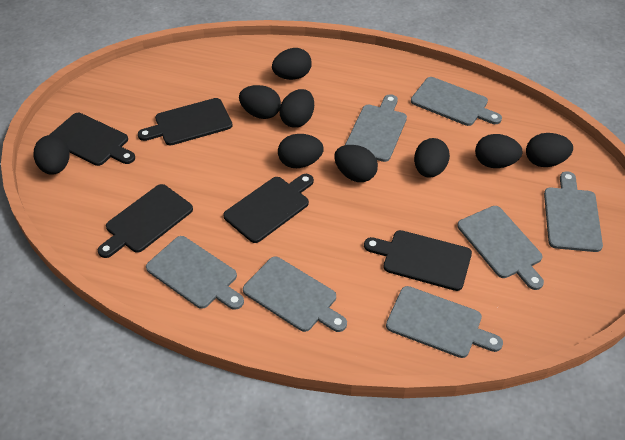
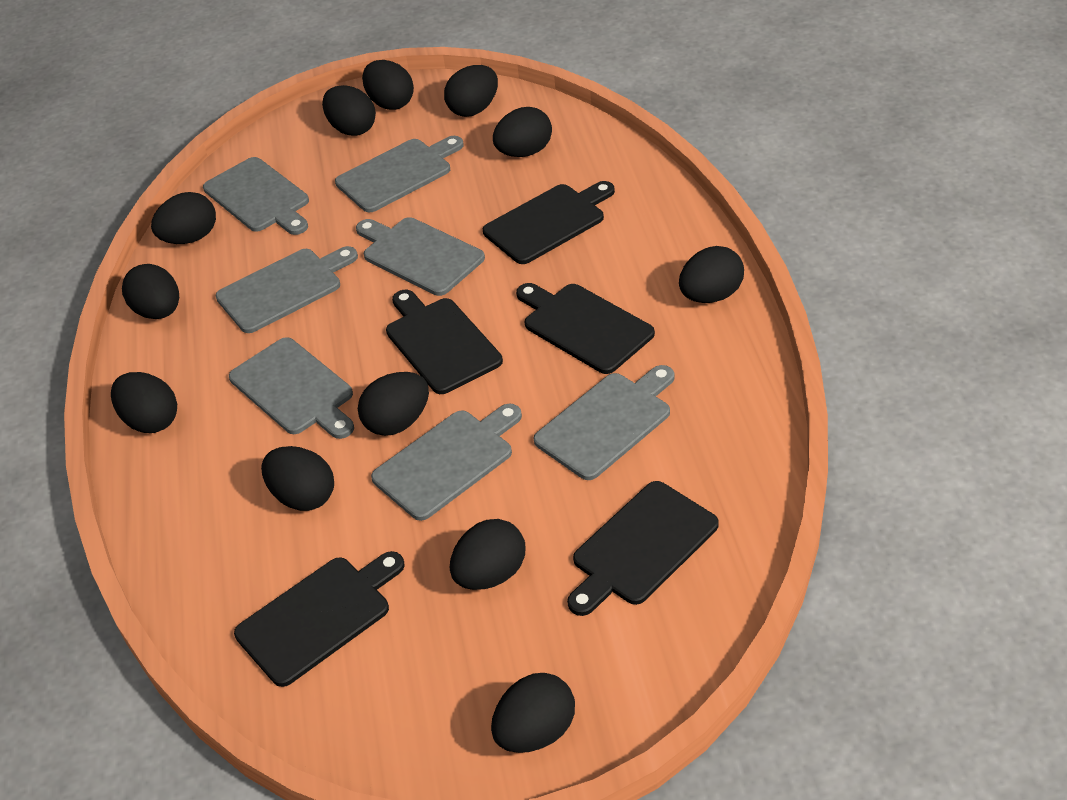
black egg: 9 -> 12

